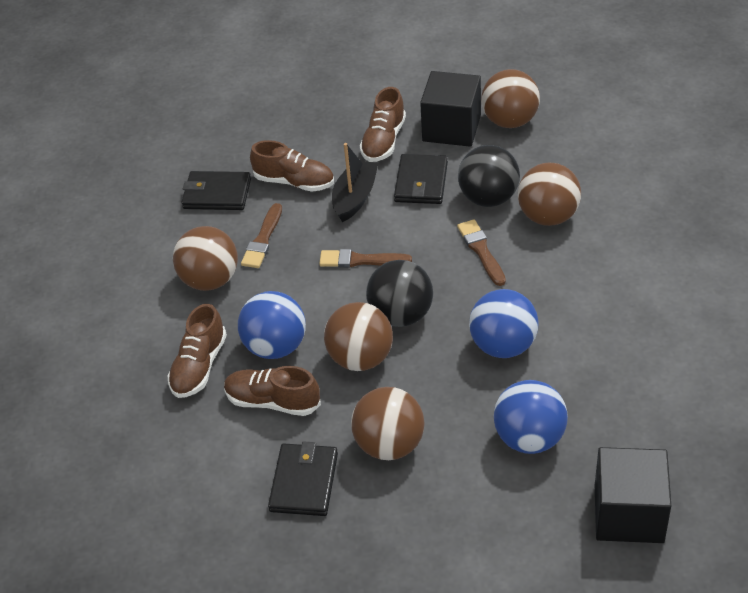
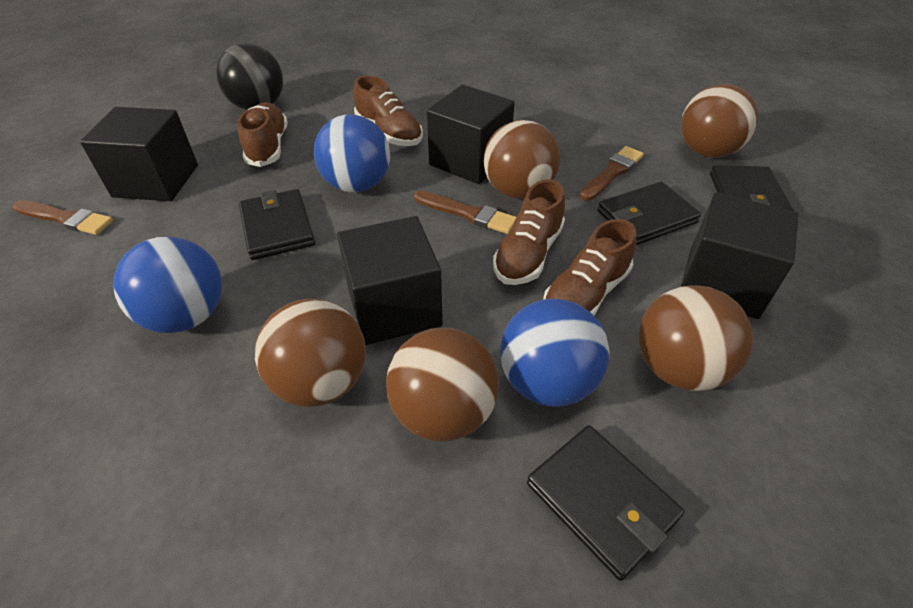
black ball: 2 -> 1
black boat: 1 -> 0
black cube: 2 -> 4
black wallet: 3 -> 4

